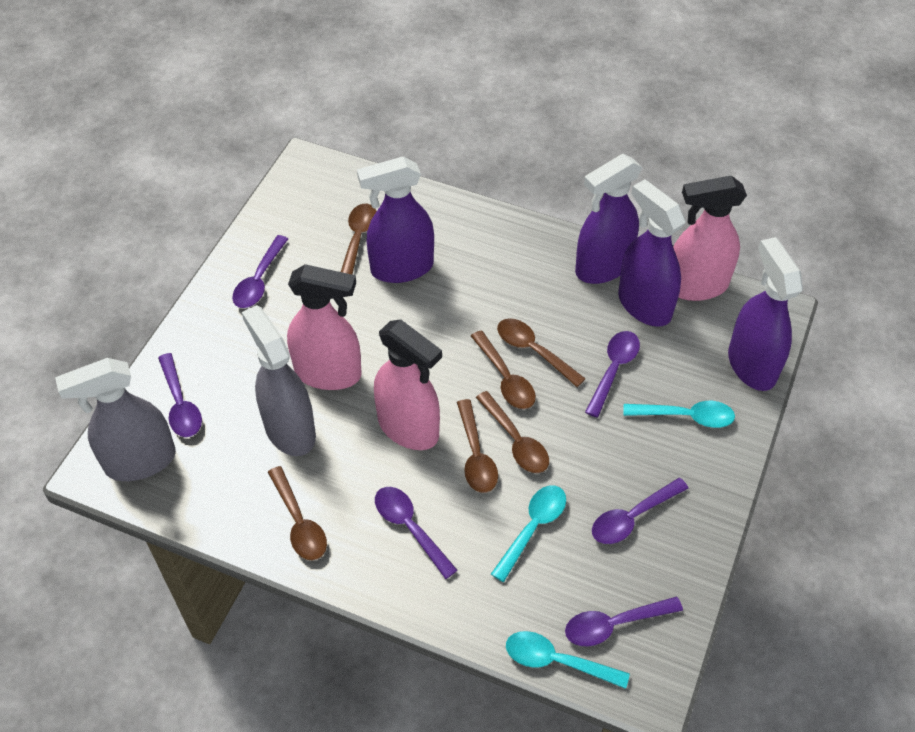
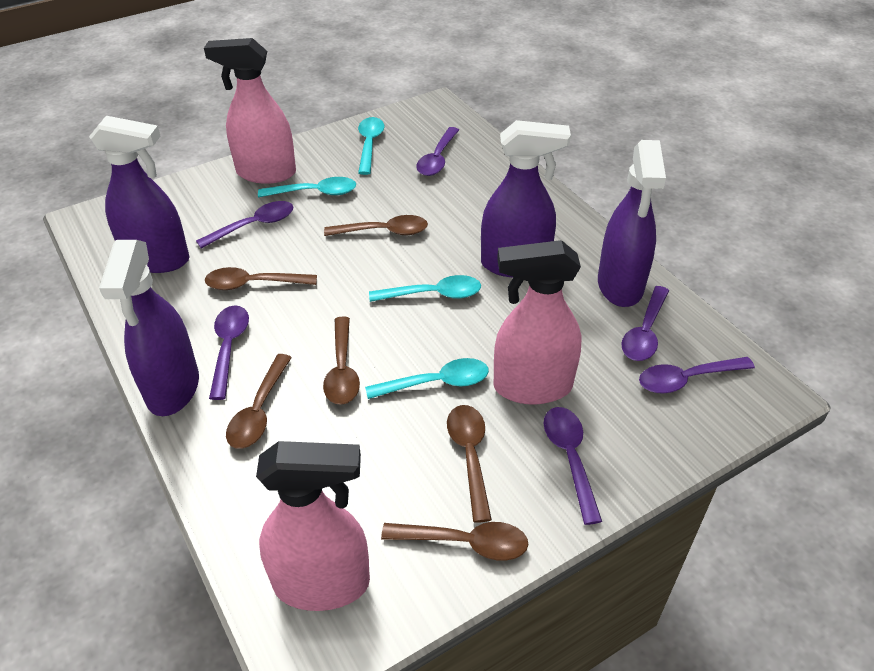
grey spray bottle: 2 -> 0
turquoise spoon: 3 -> 4

